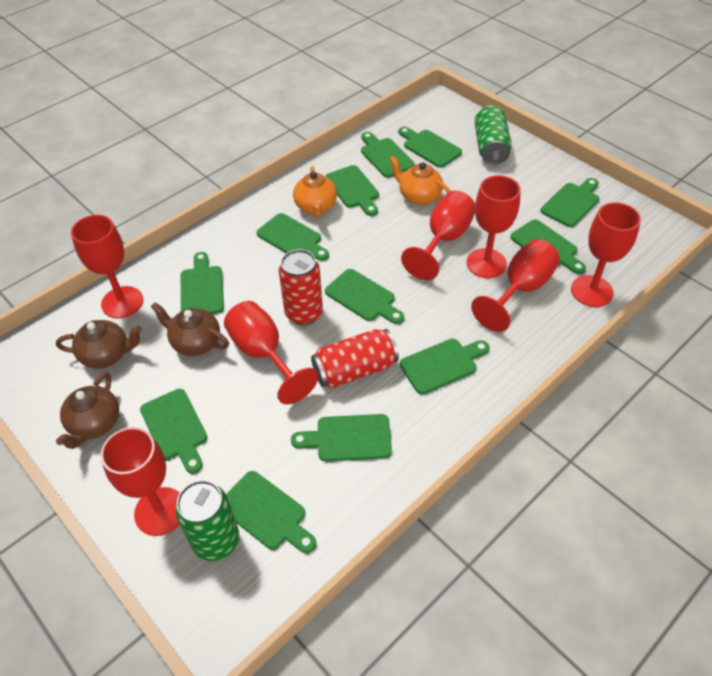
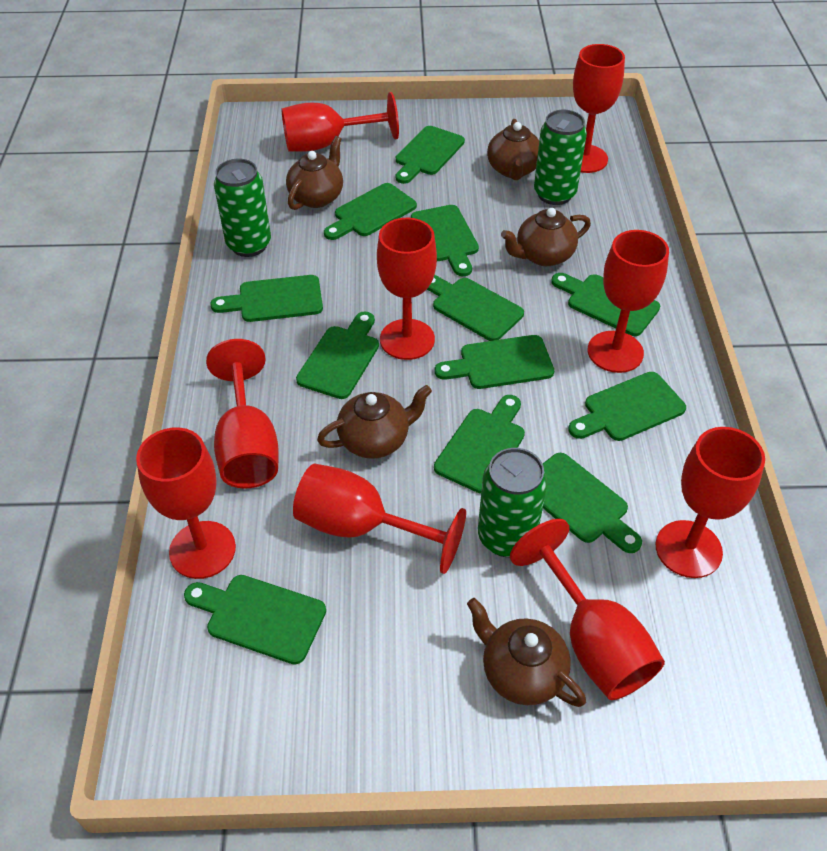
brown teapot: 3 -> 5
green can: 2 -> 3
orange teapot: 2 -> 0
red can: 2 -> 0
red goblet: 7 -> 9

